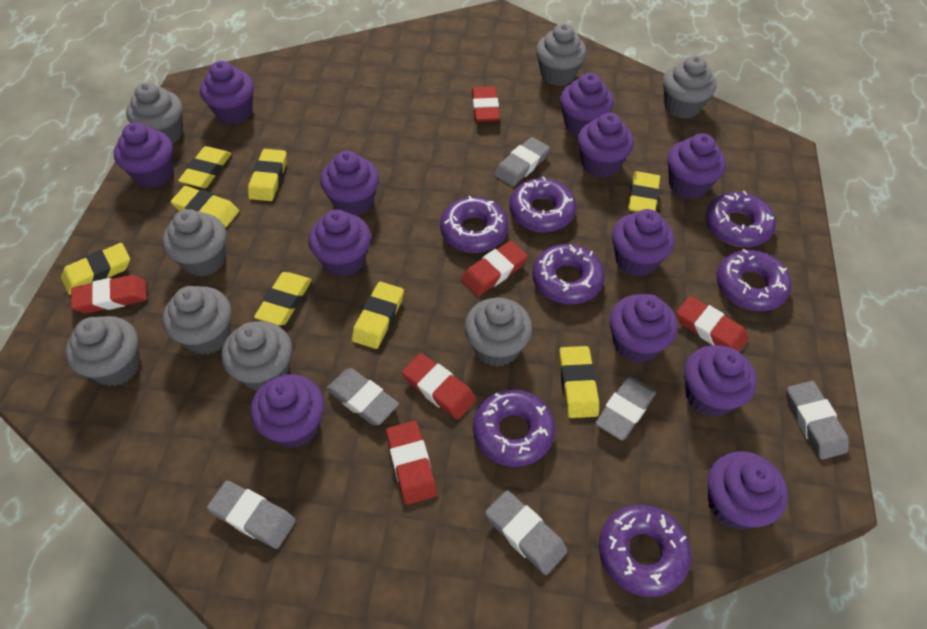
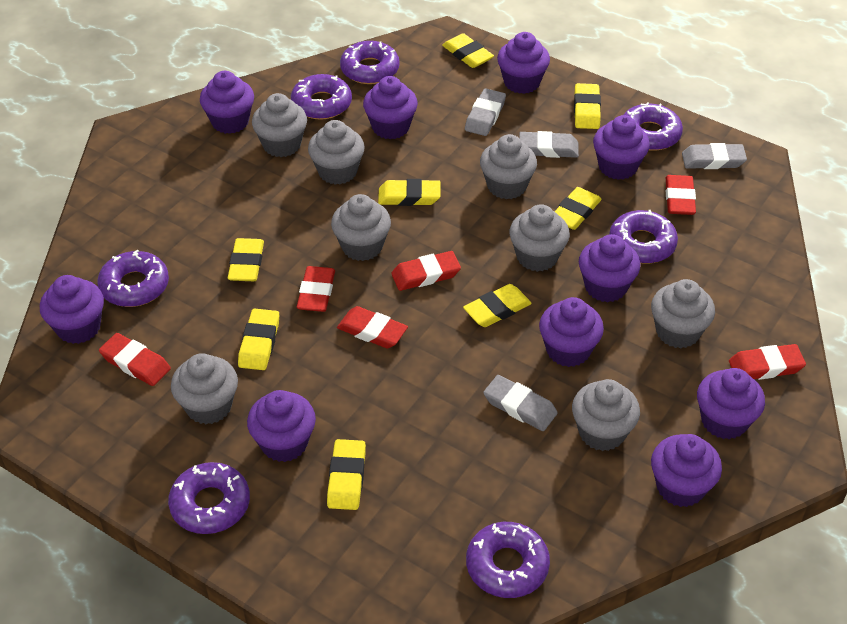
grey eraser: 6 -> 4
purple cupcake: 12 -> 10

